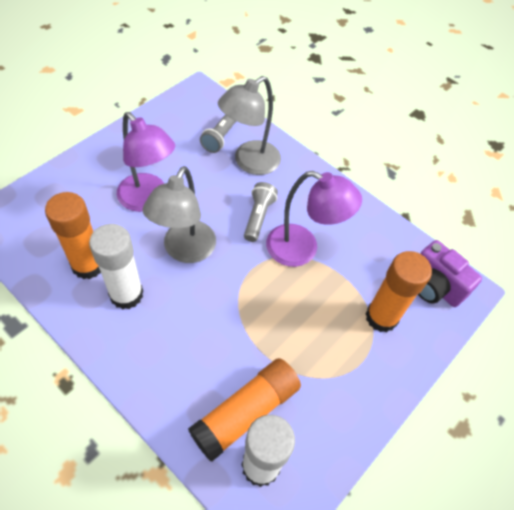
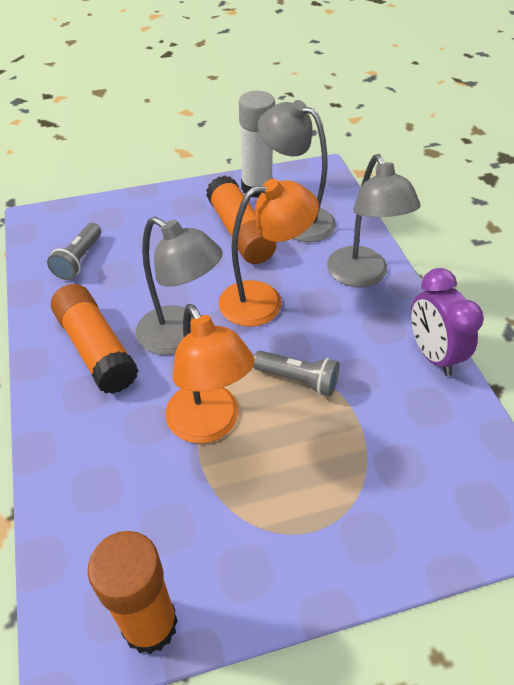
grey lamp: 2 -> 3
orange lamp: 0 -> 2
purple camera: 1 -> 0
purple clock: 0 -> 1
purple lamp: 2 -> 0
white glue stick: 2 -> 1

